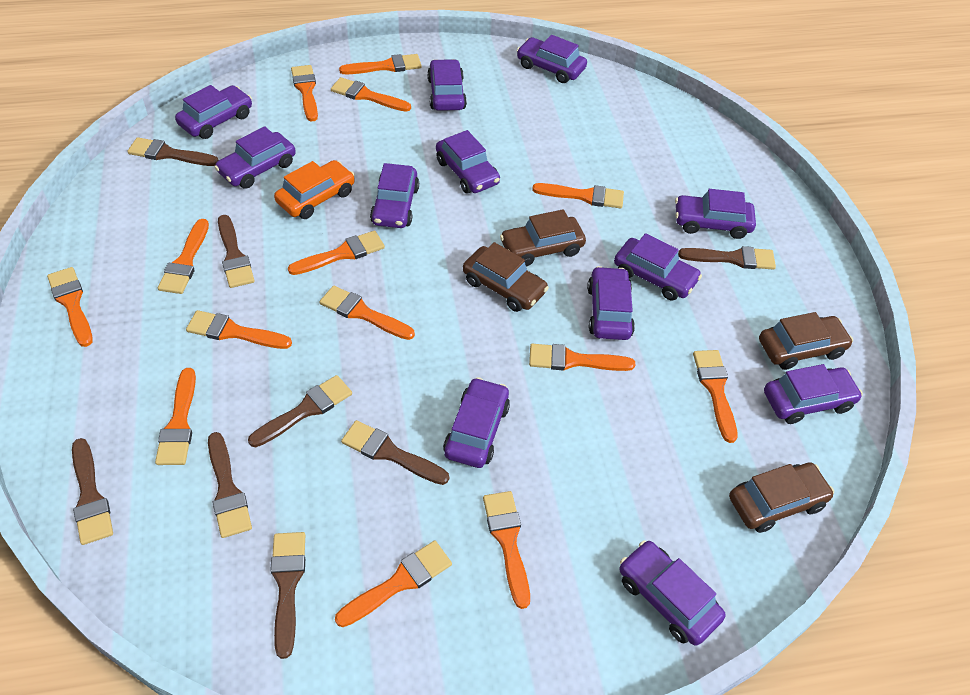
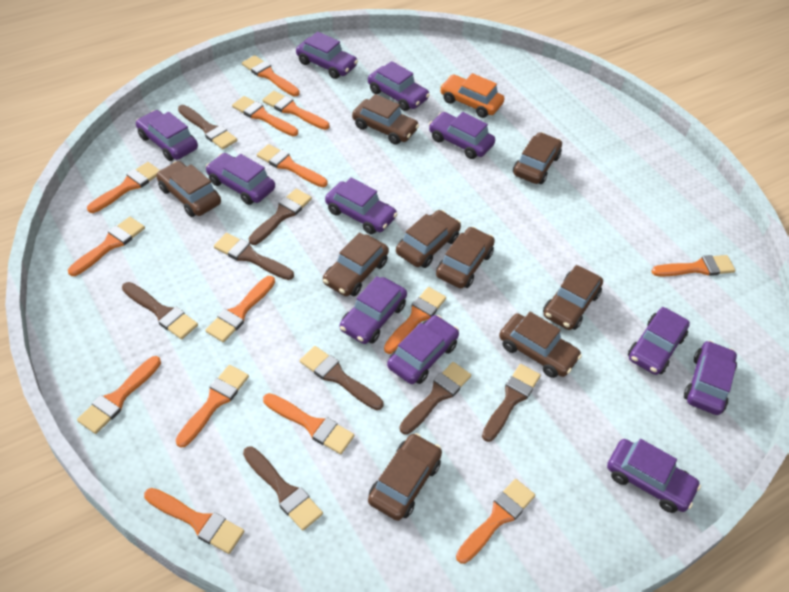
brown car: 4 -> 9
purple car: 12 -> 11

